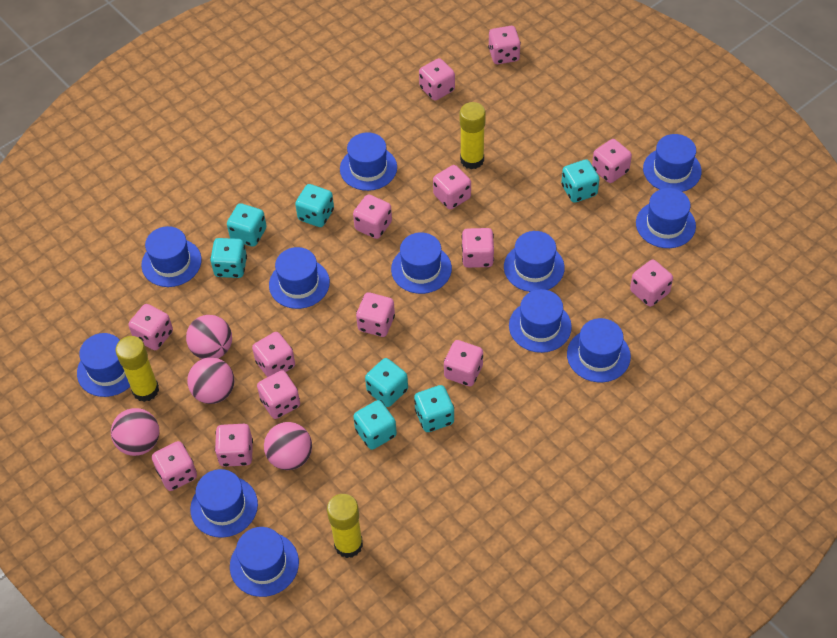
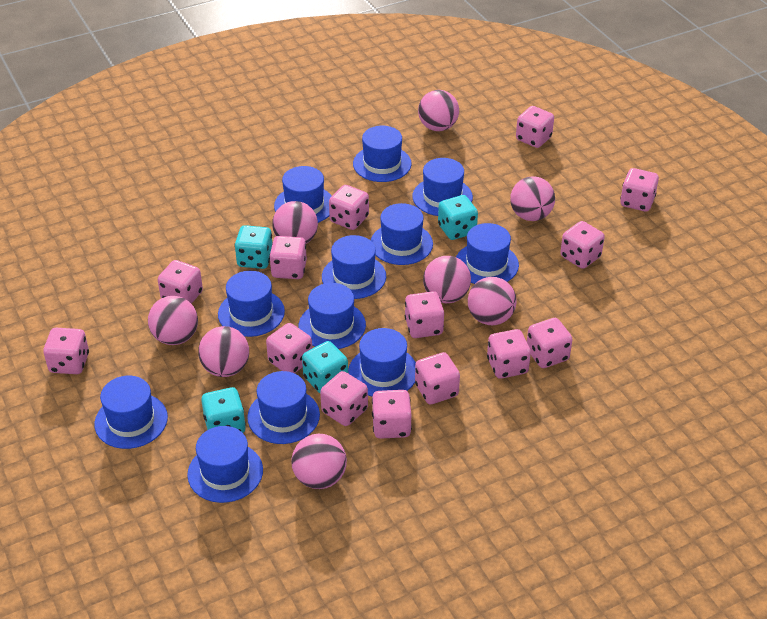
pink ball: 4 -> 8
turquoise dice: 7 -> 4
yellow glue stick: 3 -> 0

